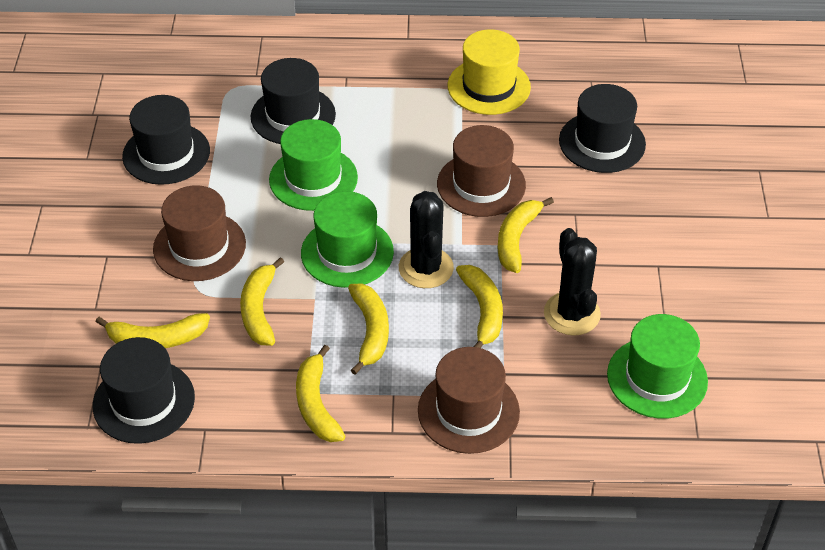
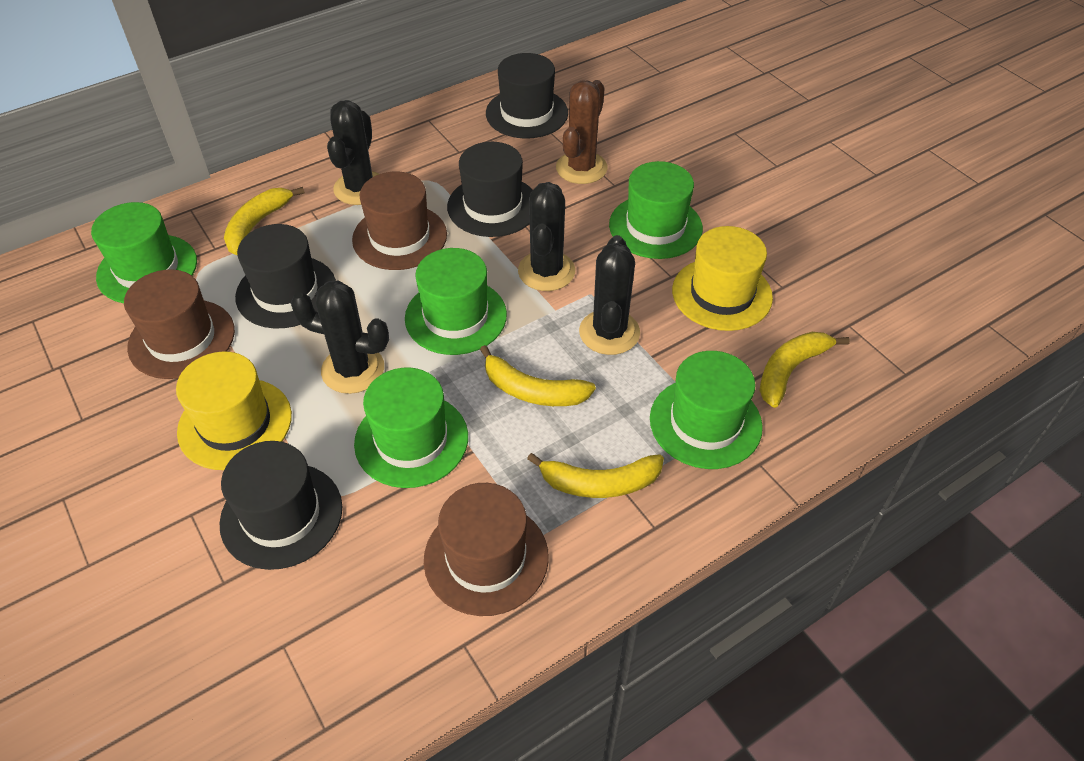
black cactus: 2 -> 4
brown cactus: 0 -> 1
green hat: 3 -> 5
yellow banana: 6 -> 4
yellow hat: 1 -> 2

